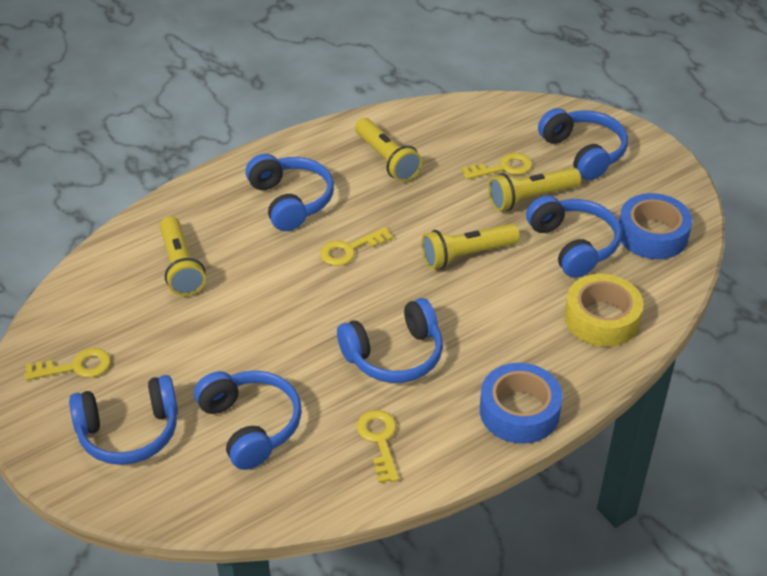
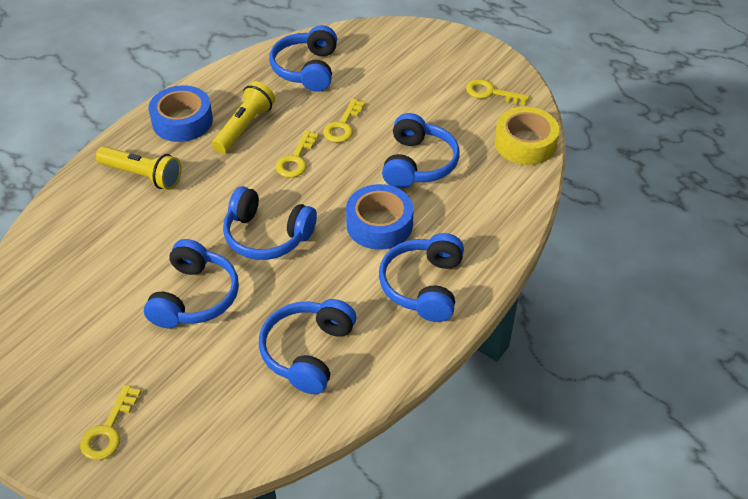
yellow flashlight: 4 -> 2

